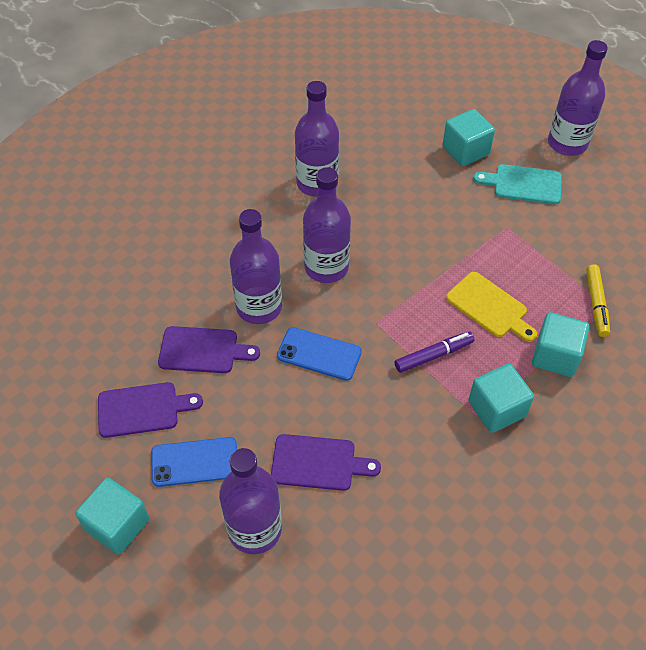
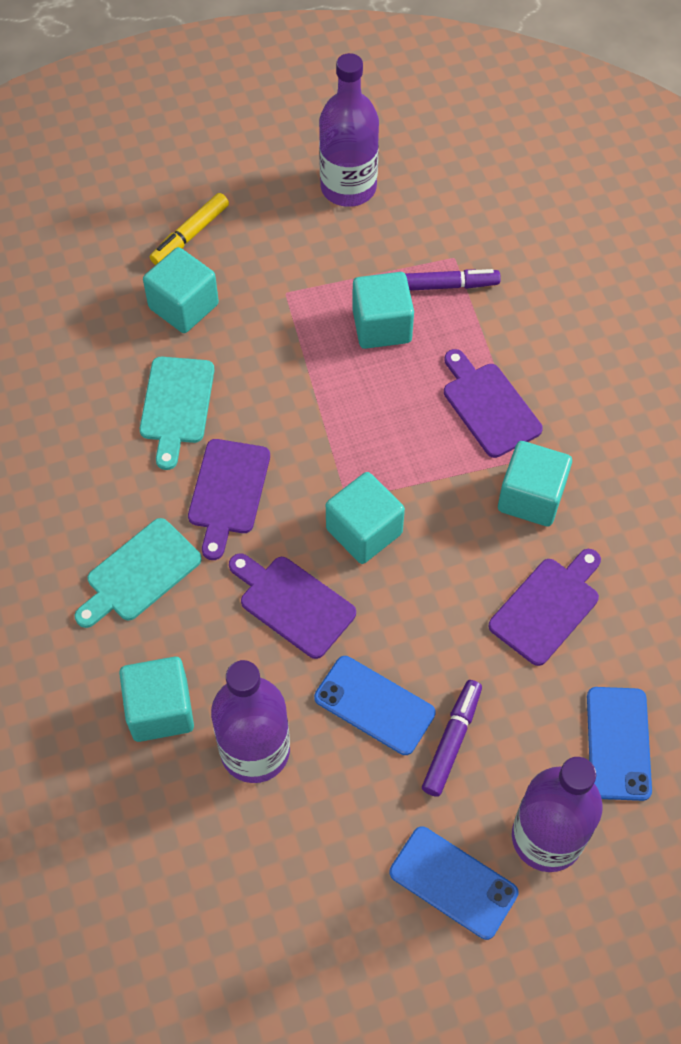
blue phone: 2 -> 3
purple bottle: 5 -> 3
purple cutting board: 3 -> 4
purple marker: 1 -> 2
turquoise cube: 4 -> 5
turquoise cutting board: 1 -> 2
yellow cutting board: 1 -> 0

